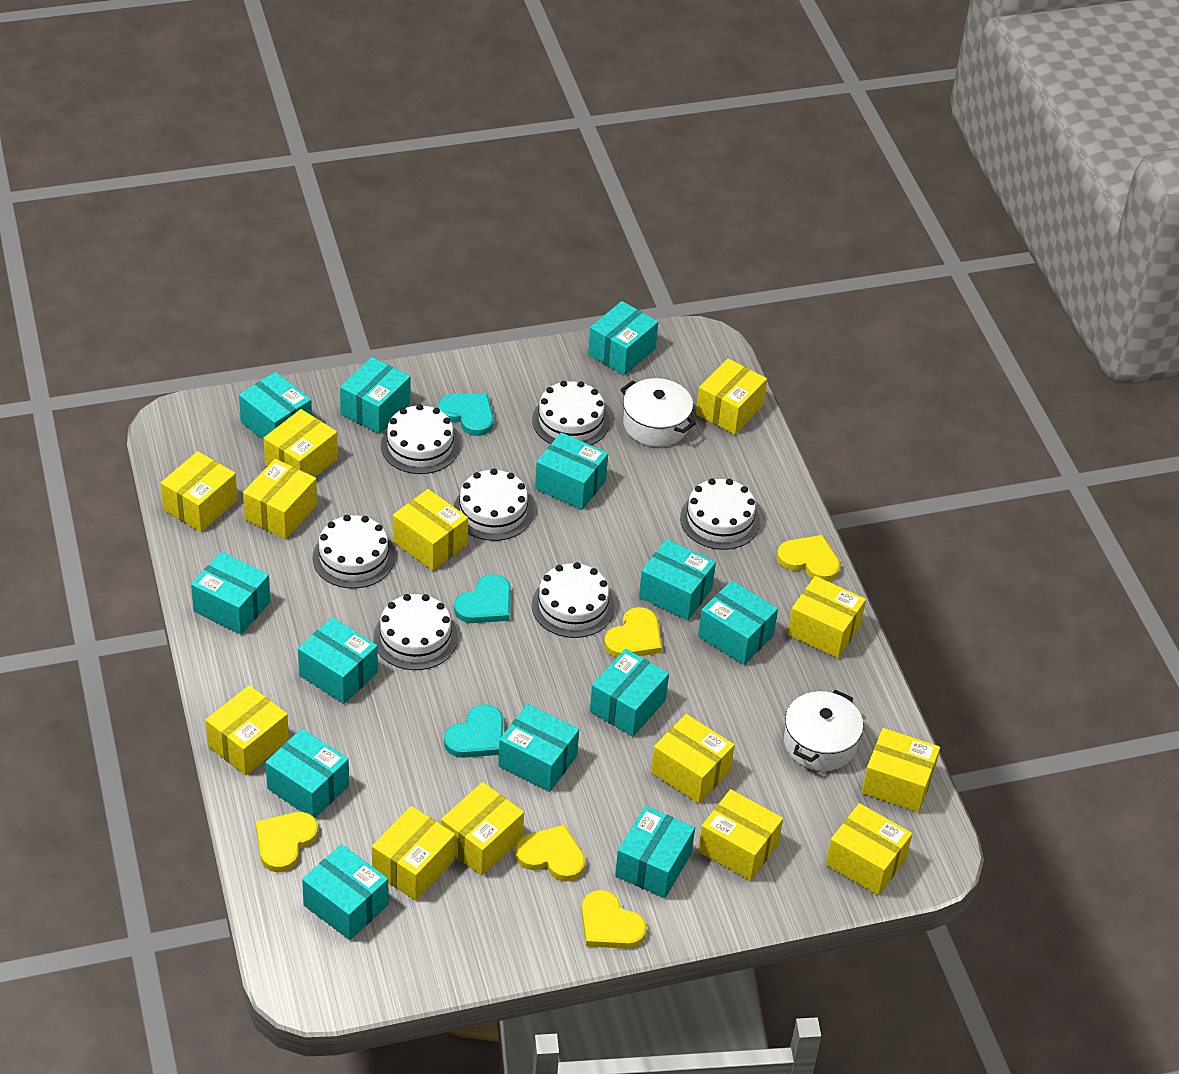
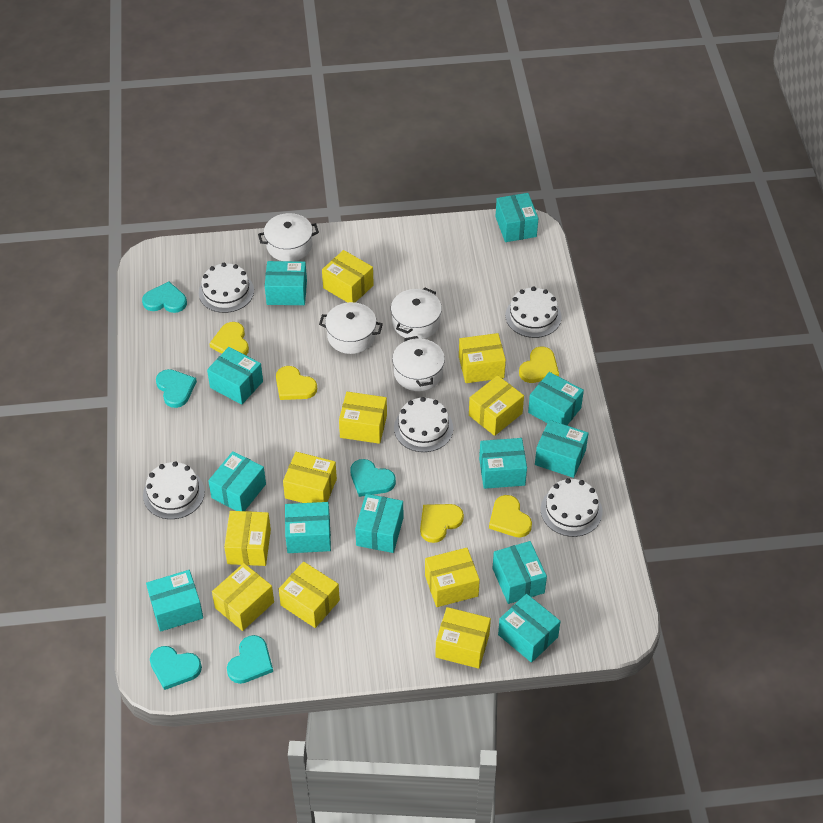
turquoise box: 13 -> 12
turquoise heart: 3 -> 5
white cake: 7 -> 5
white pot: 2 -> 4
yellow box: 13 -> 10

